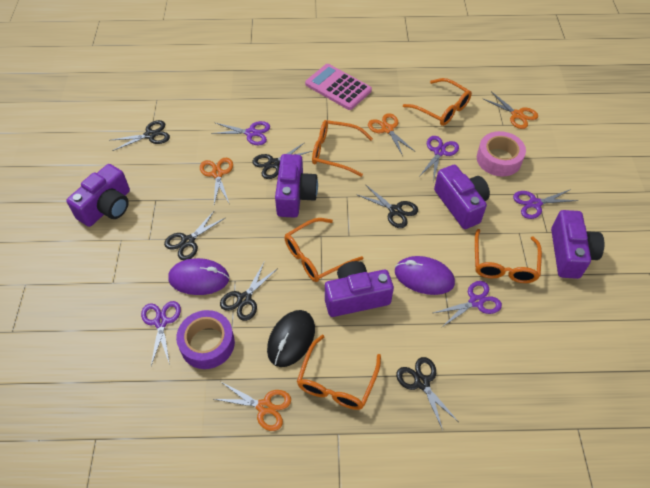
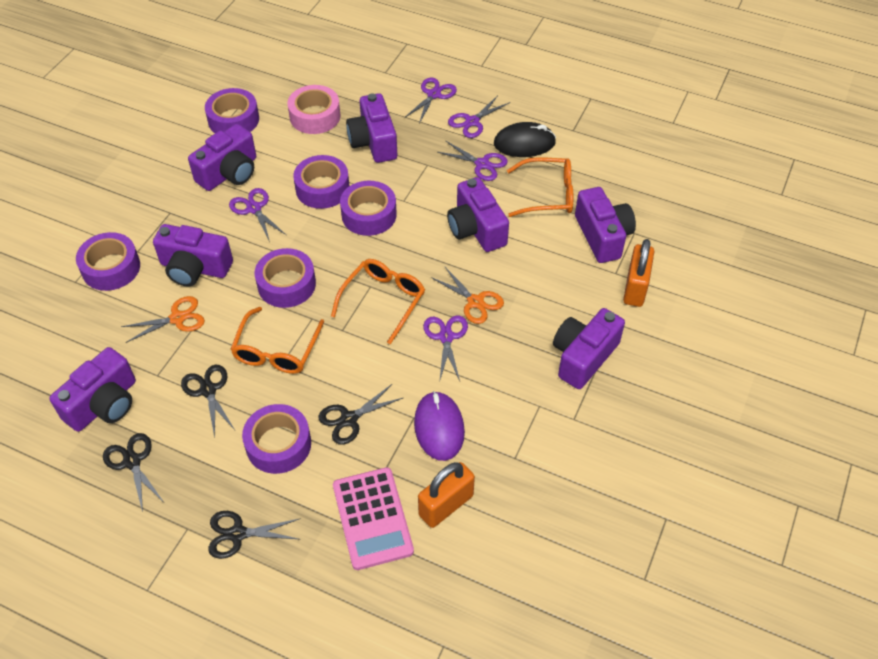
black scissors: 6 -> 4
orange glasses: 5 -> 3
orange padlock: 0 -> 2
orange scissors: 4 -> 2
purple camera: 5 -> 7
purple mouse: 2 -> 1
purple tape: 1 -> 6

